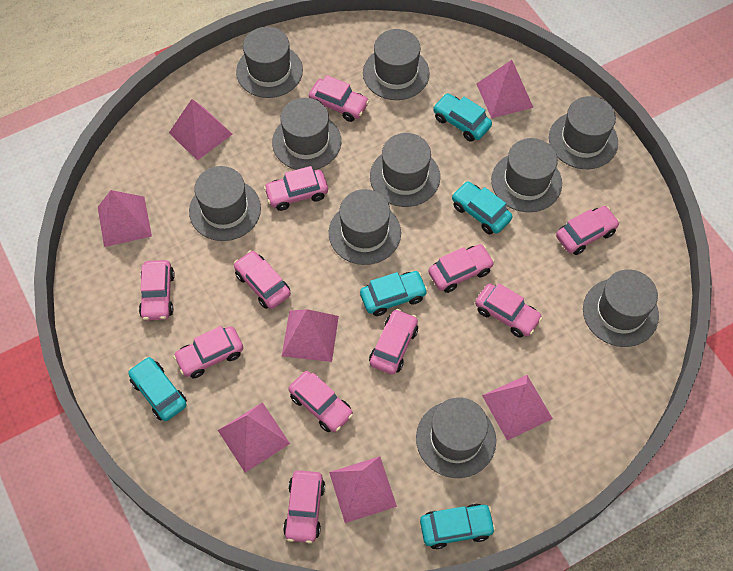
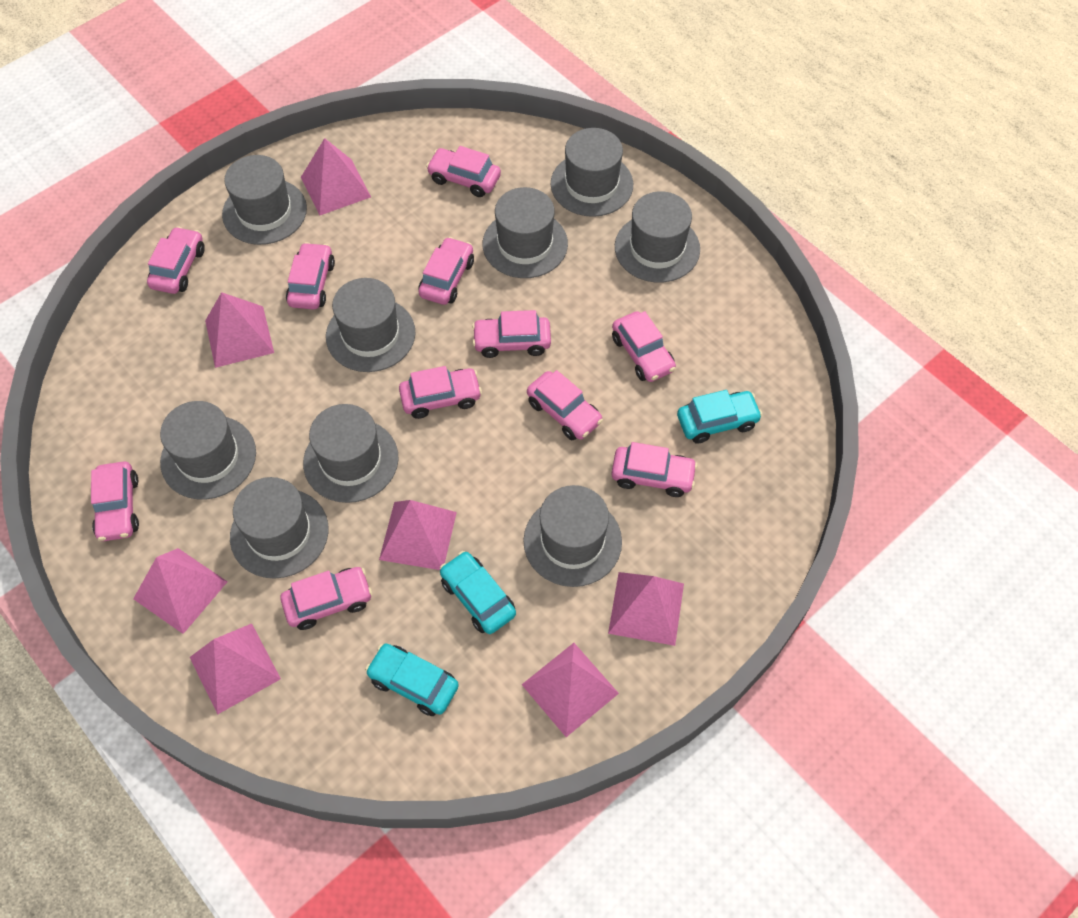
grey hat: 10 -> 9
turquoise car: 5 -> 3

